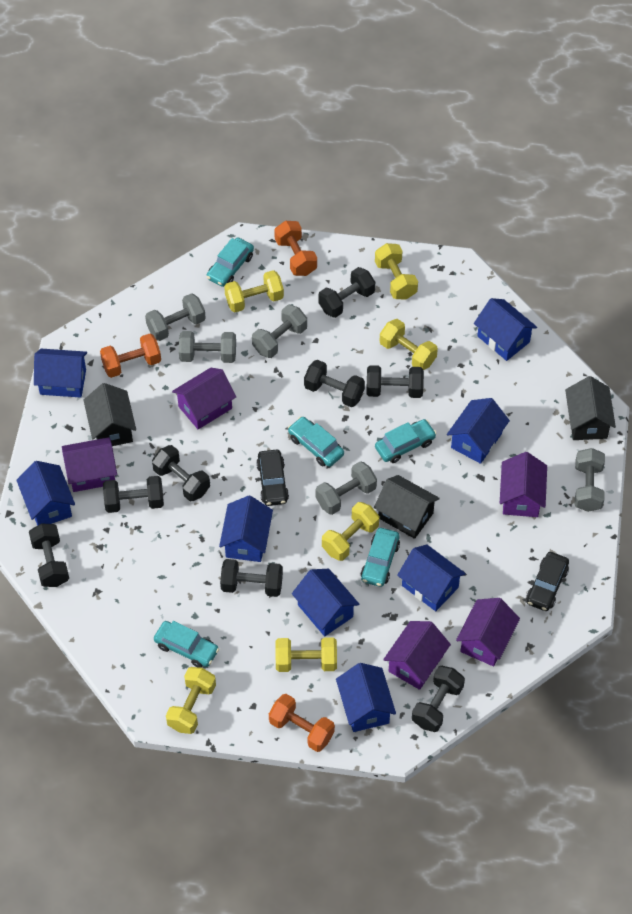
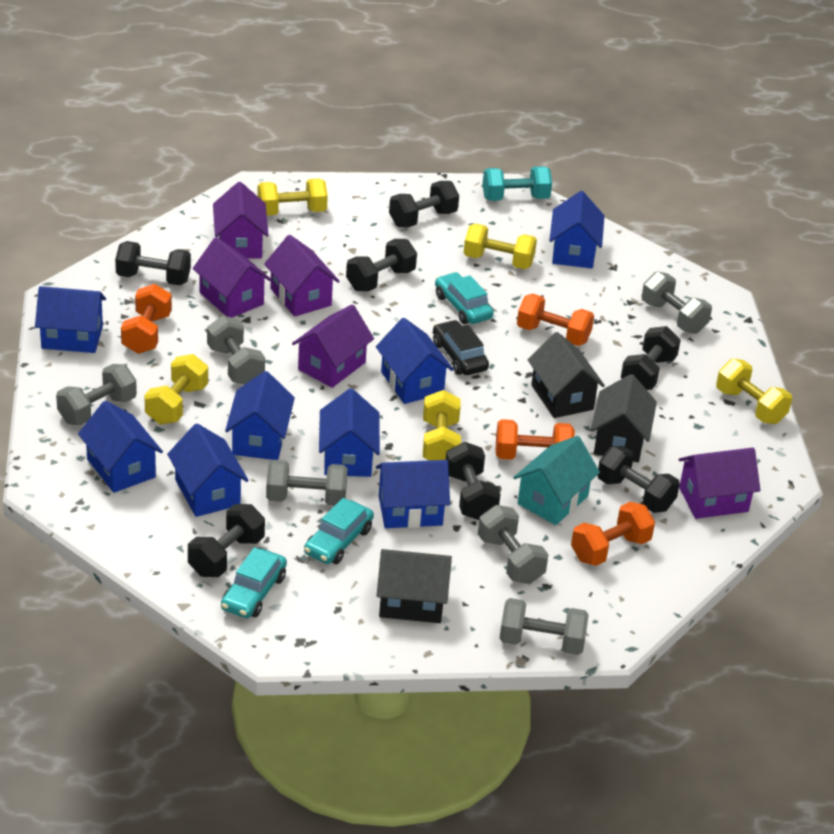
black car: 2 -> 1
black dumbbell: 8 -> 7
grey dumbbell: 5 -> 6
orange dumbbell: 3 -> 4
turquoise car: 5 -> 3
turquoise dumbbell: 0 -> 1
turquoise house: 0 -> 1
yellow dumbbell: 6 -> 5

